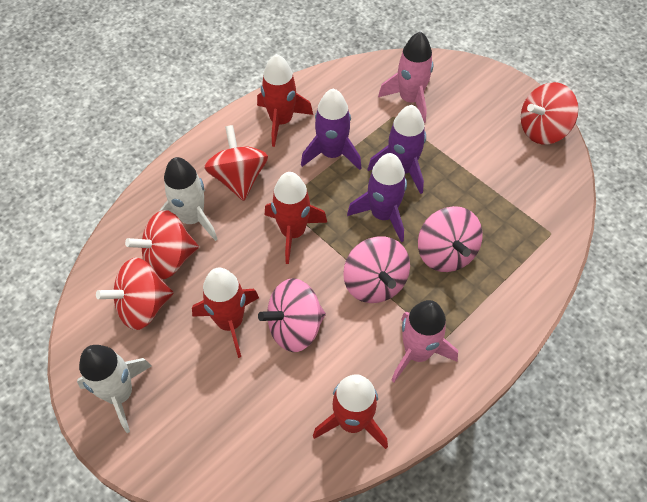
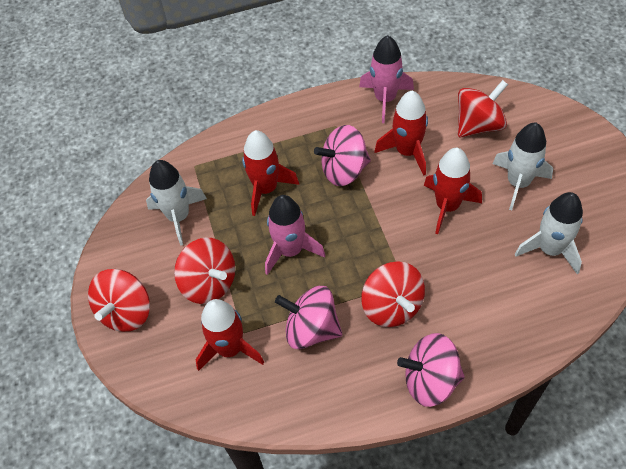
purple rocket: 3 -> 0
white rocket: 2 -> 3

